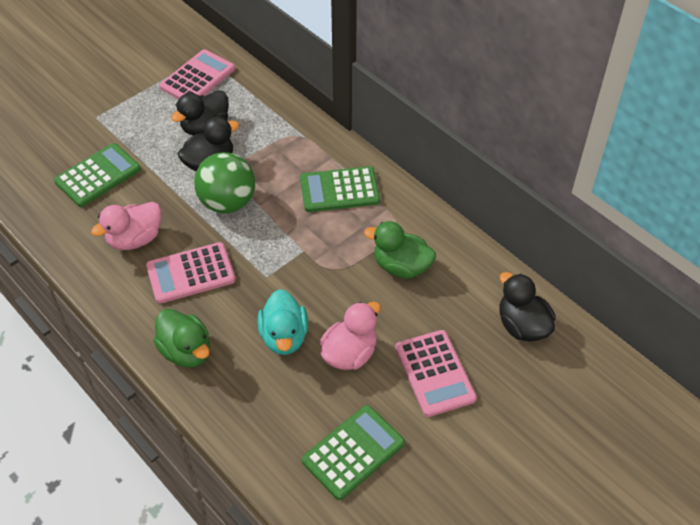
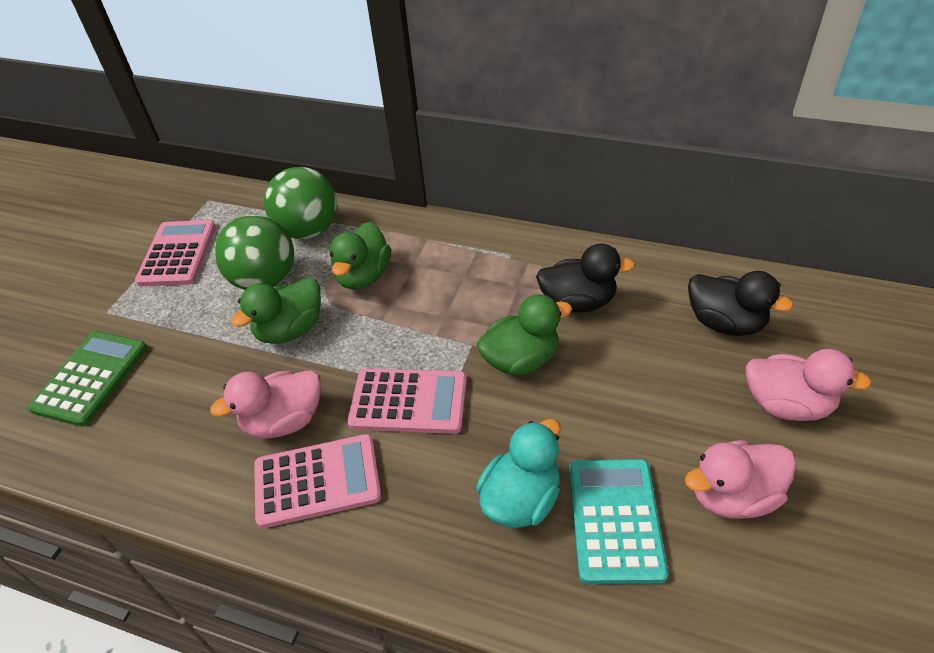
black duck: 3 -> 2
green ball: 1 -> 2
green calculator: 3 -> 1
green duck: 2 -> 3
pink duck: 2 -> 3
turquoise calculator: 0 -> 1

